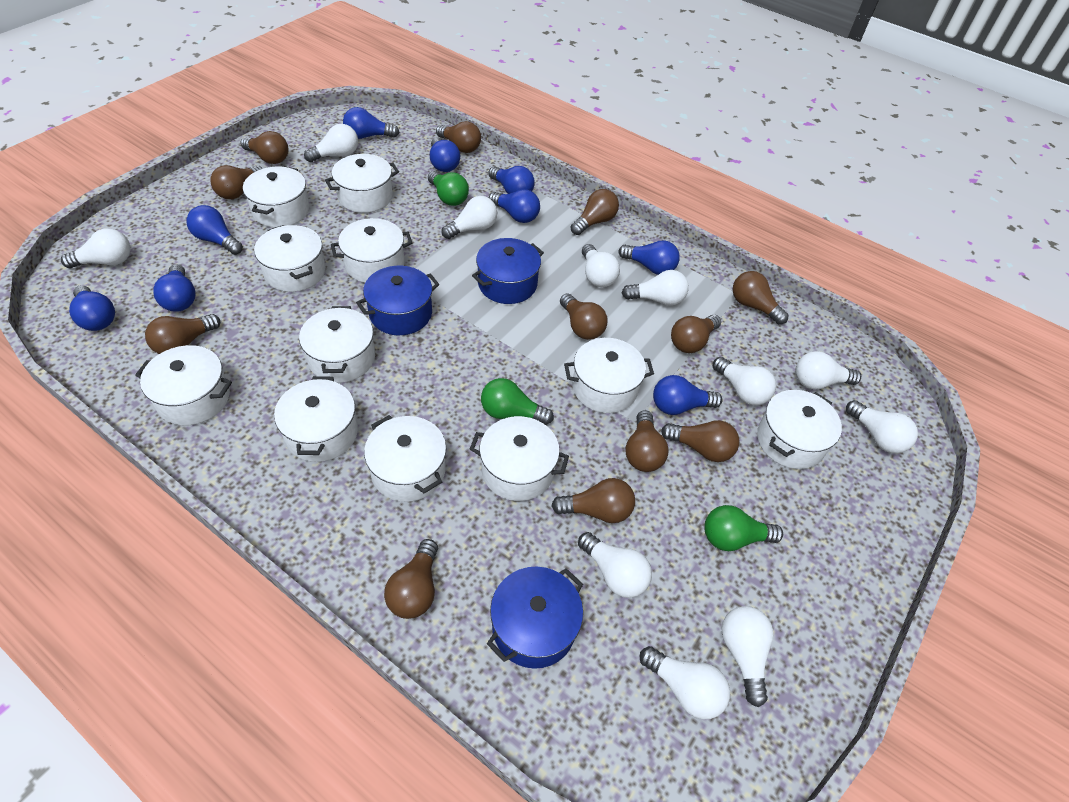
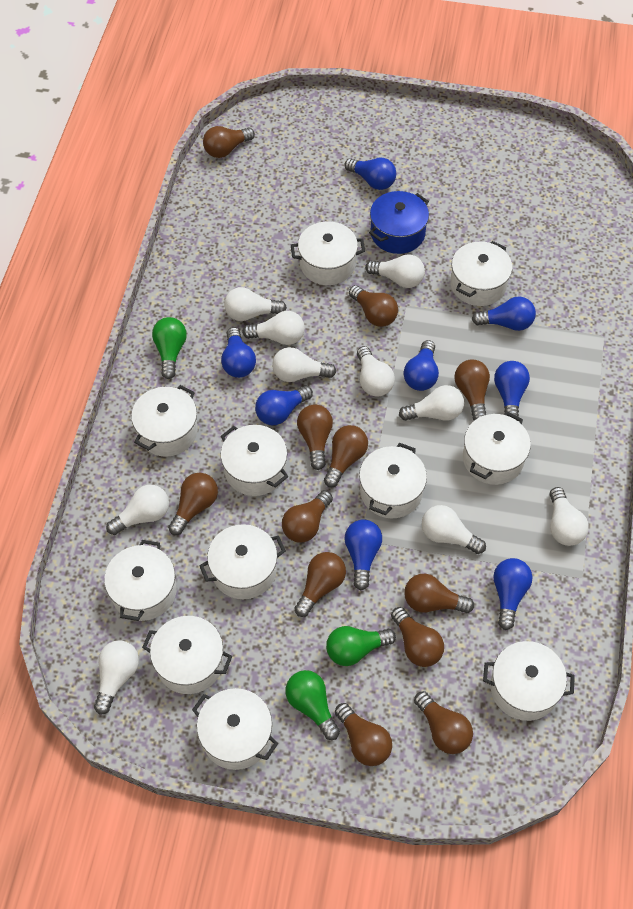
blue light bulb: 9 -> 8
blue pot: 3 -> 1
white light bulb: 11 -> 10

